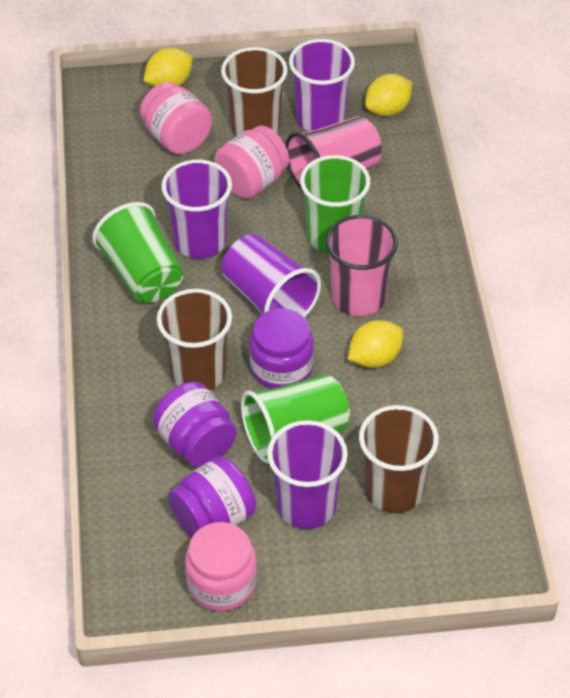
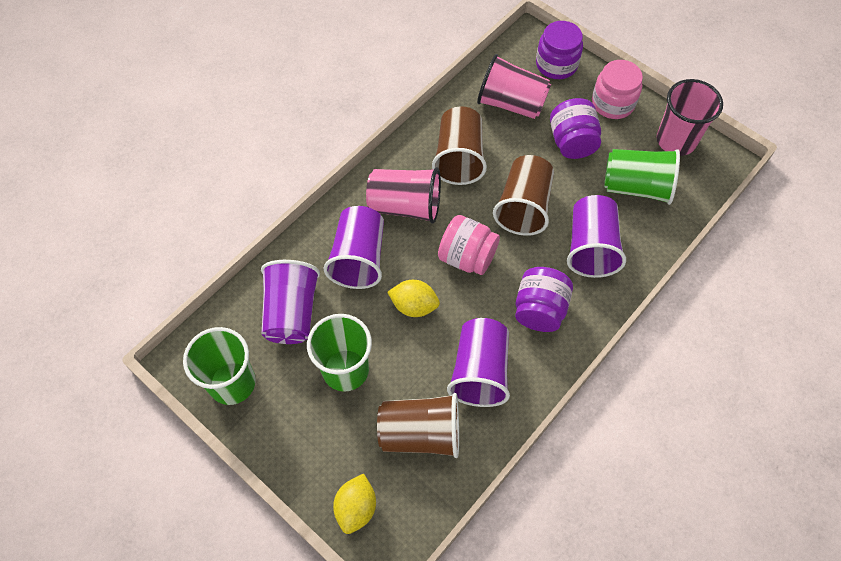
pink cup: 2 -> 3
pink jar: 3 -> 2
yellow lemon: 3 -> 2

